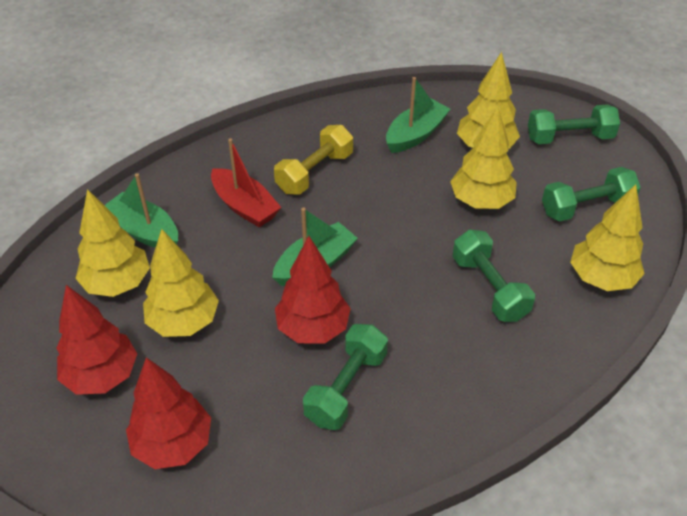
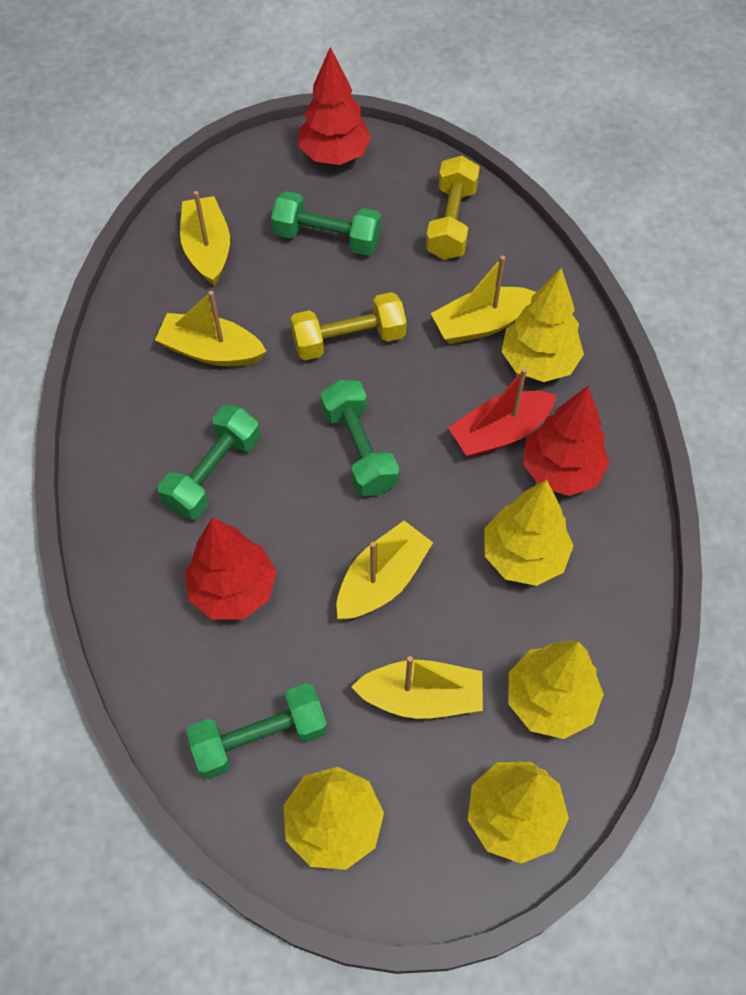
green boat: 3 -> 0
yellow boat: 0 -> 5
yellow dumbbell: 1 -> 2

